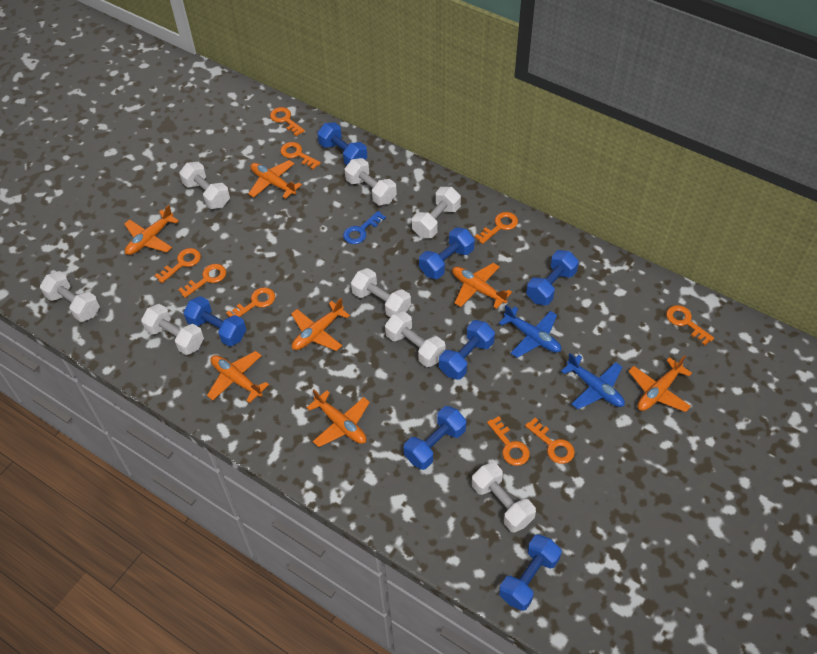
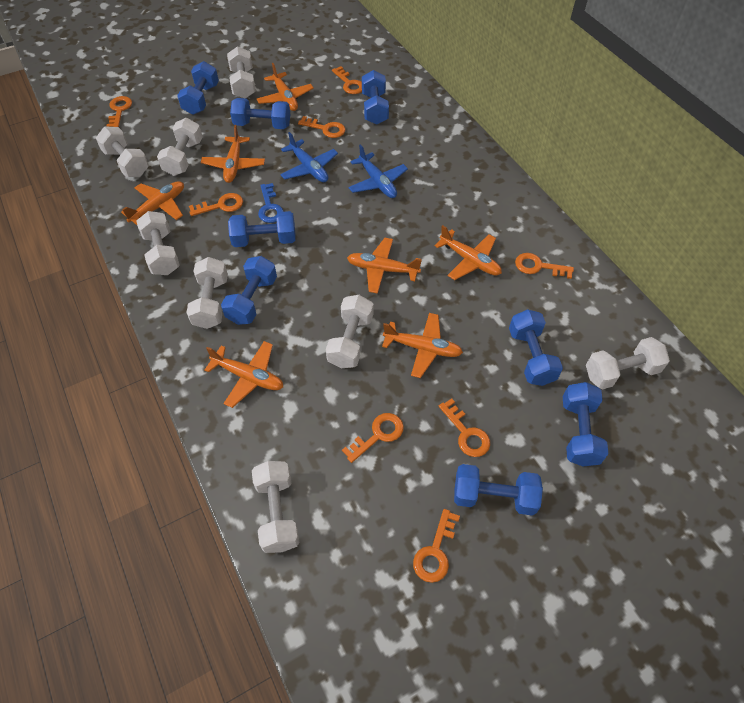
blue dumbbell: 7 -> 8
orange key: 9 -> 8

